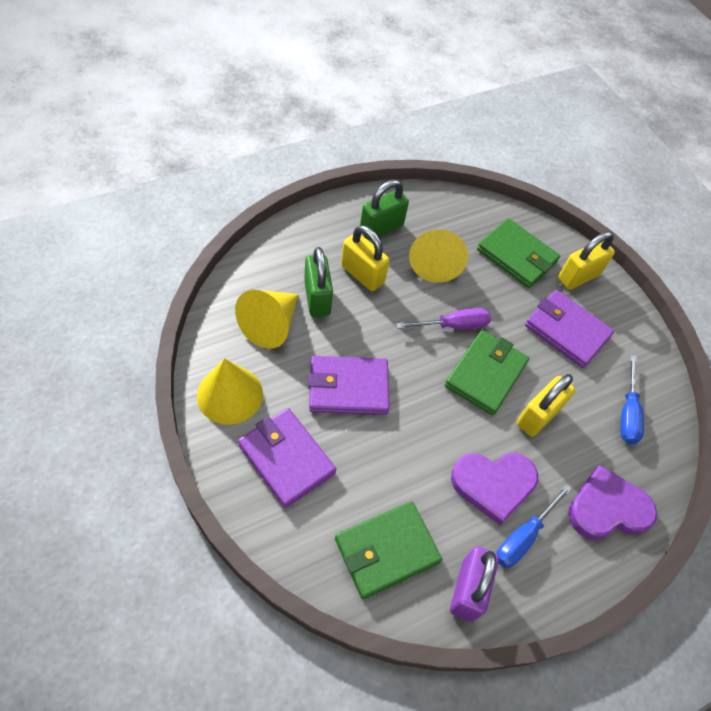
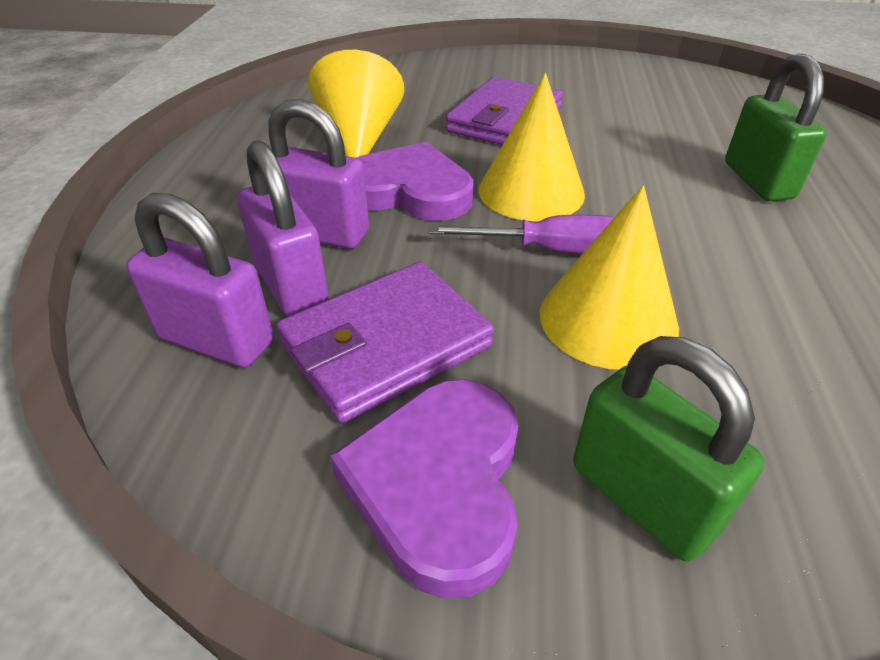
blue screwdriver: 2 -> 0
green wallet: 3 -> 0
purple padlock: 1 -> 3
purple wallet: 3 -> 2
yellow padlock: 3 -> 0

